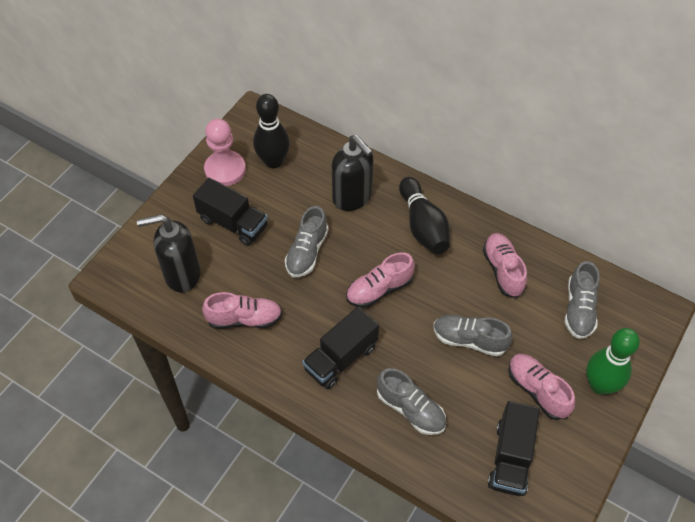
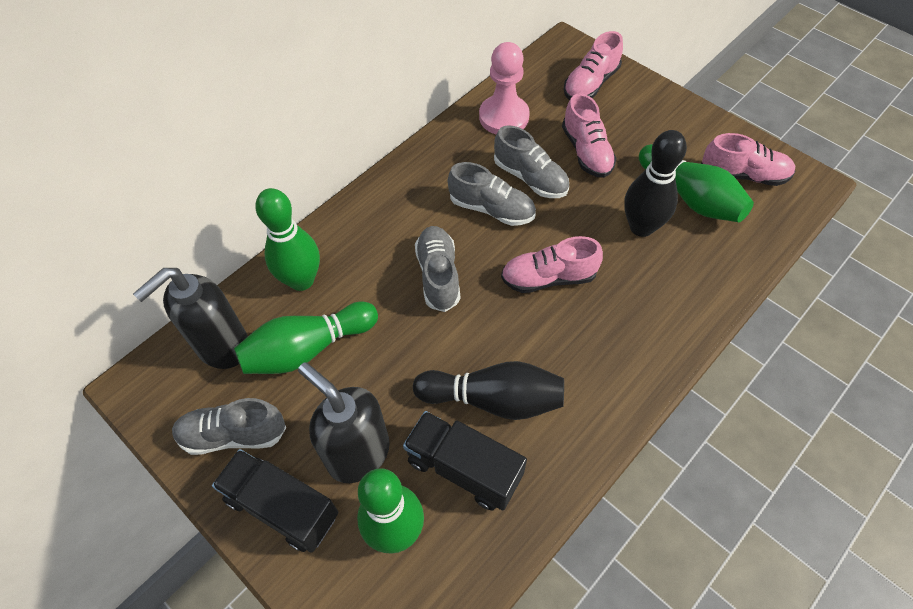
black truck: 3 -> 2
green bowling pin: 1 -> 4

